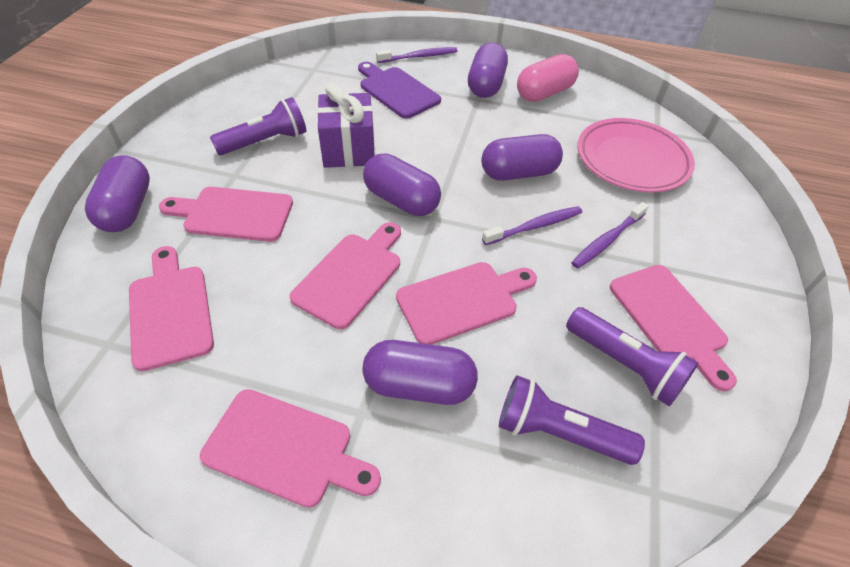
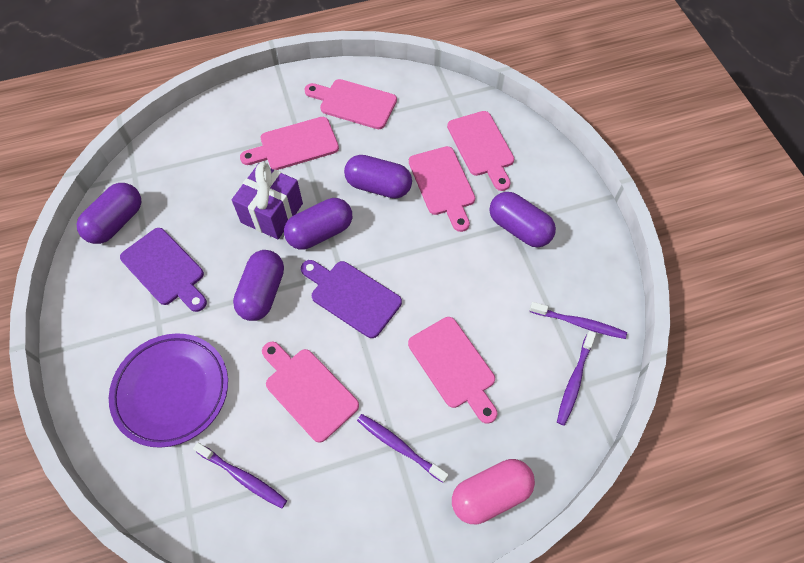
pink plate: 1 -> 0
purple cutting board: 1 -> 2
purple flashlight: 3 -> 0
purple plate: 0 -> 1
purple toothbrush: 3 -> 4

